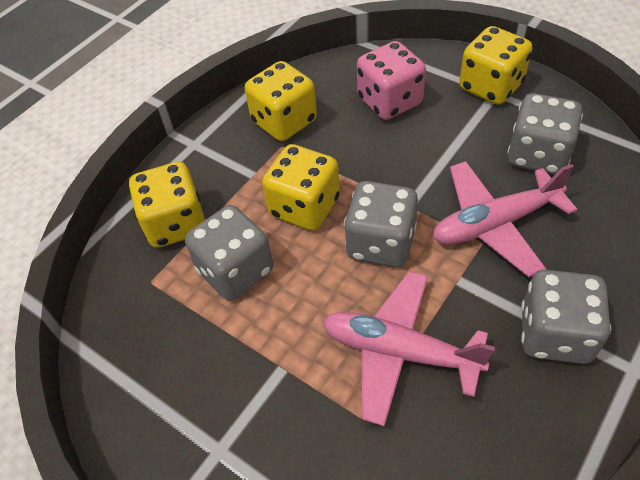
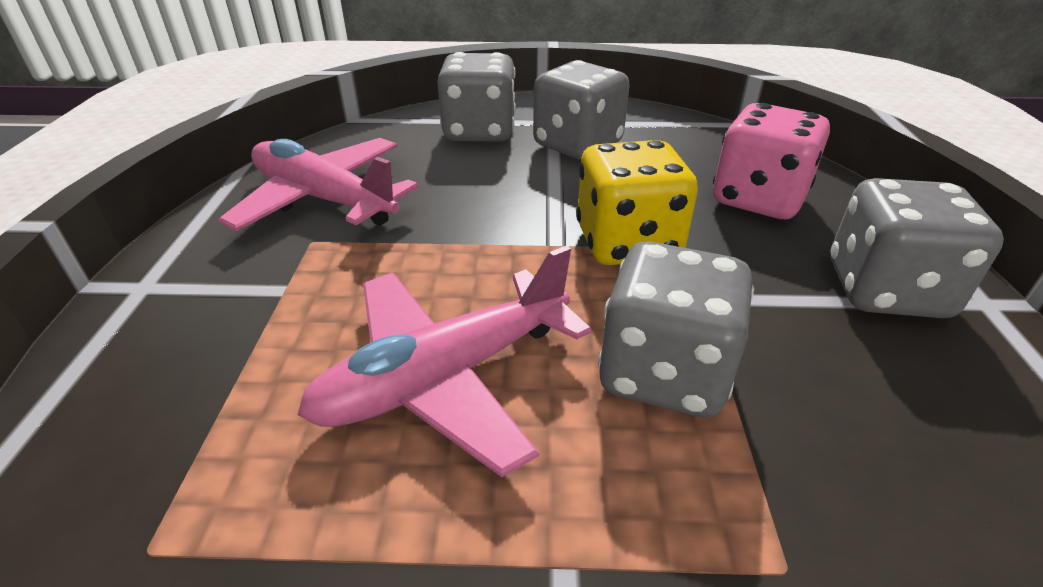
yellow dice: 4 -> 1

